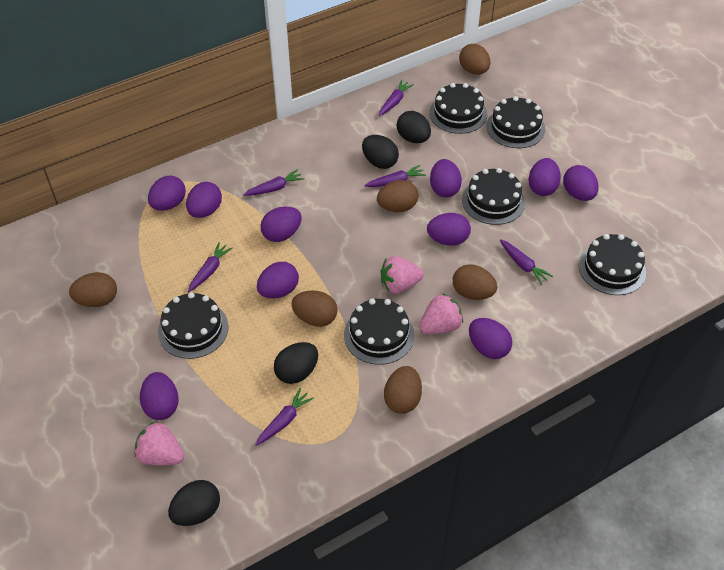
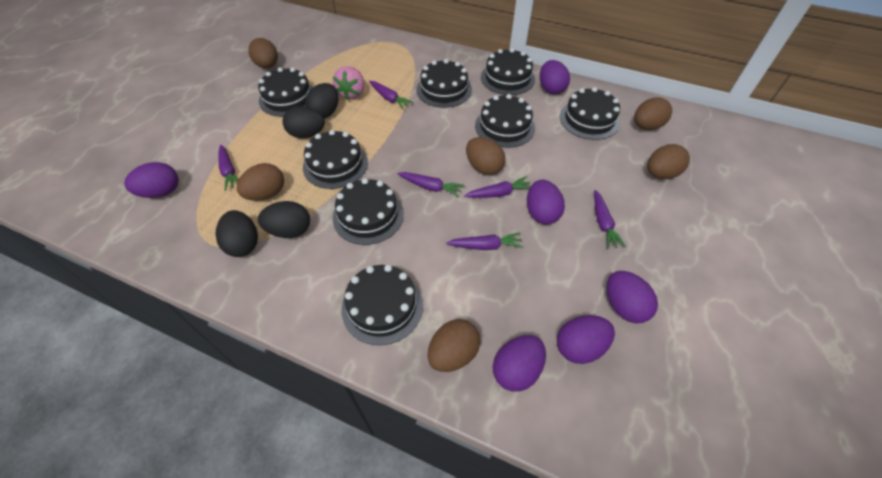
black cake: 6 -> 8
pink strawberry: 3 -> 1
purple egg: 10 -> 6

